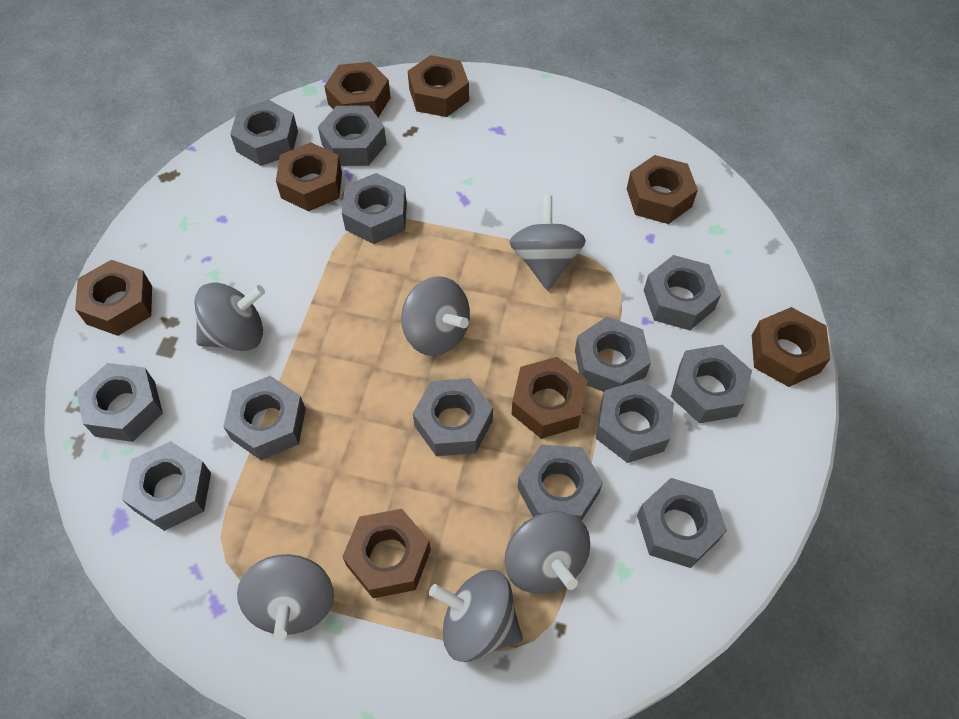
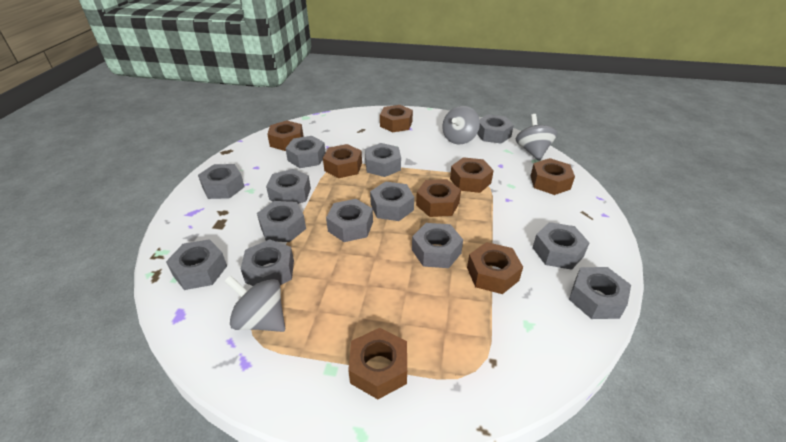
grey spinning top: 6 -> 3

